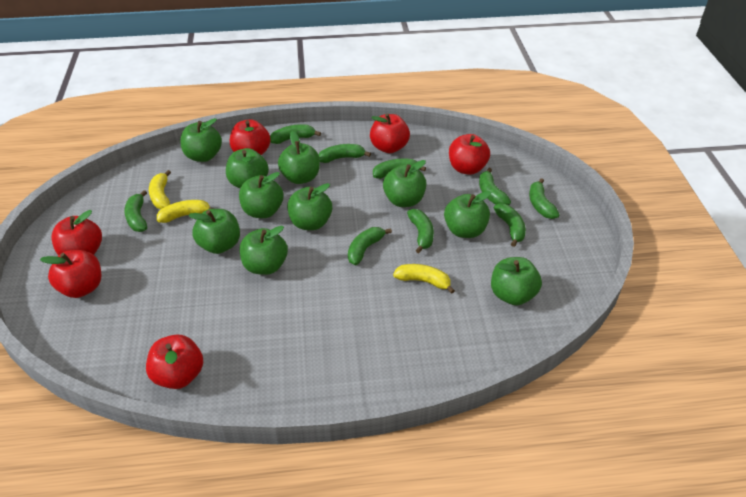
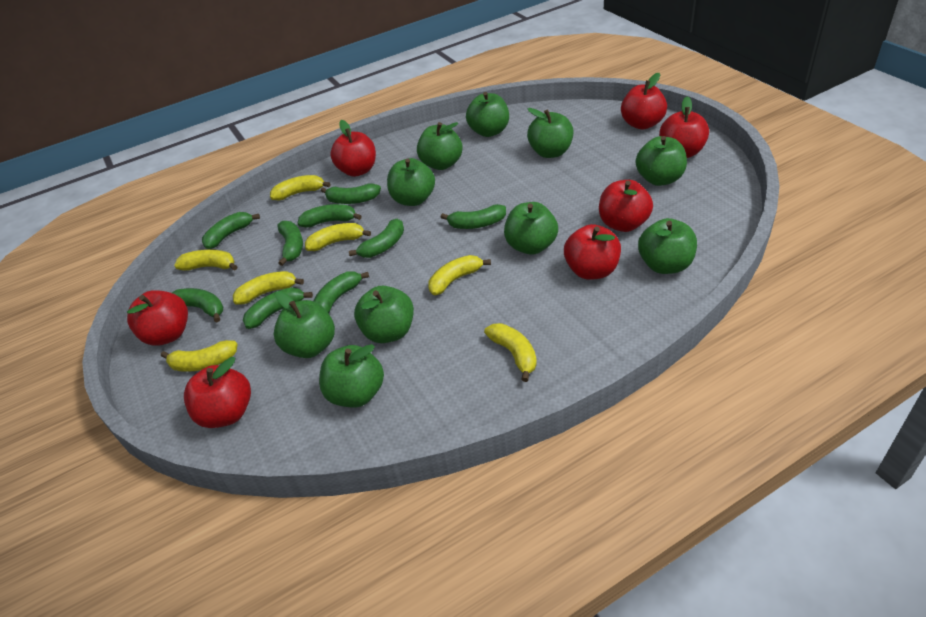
red apple: 6 -> 7
yellow banana: 3 -> 7

